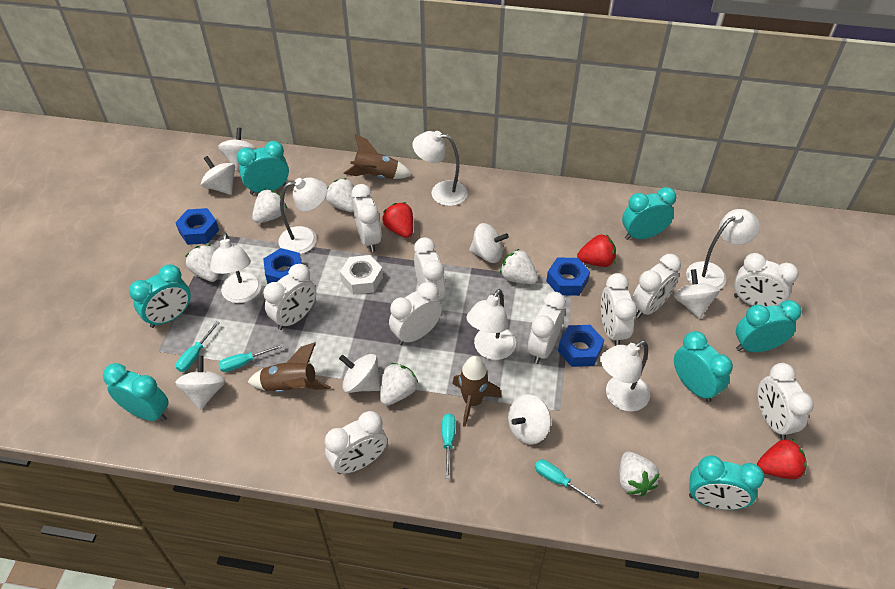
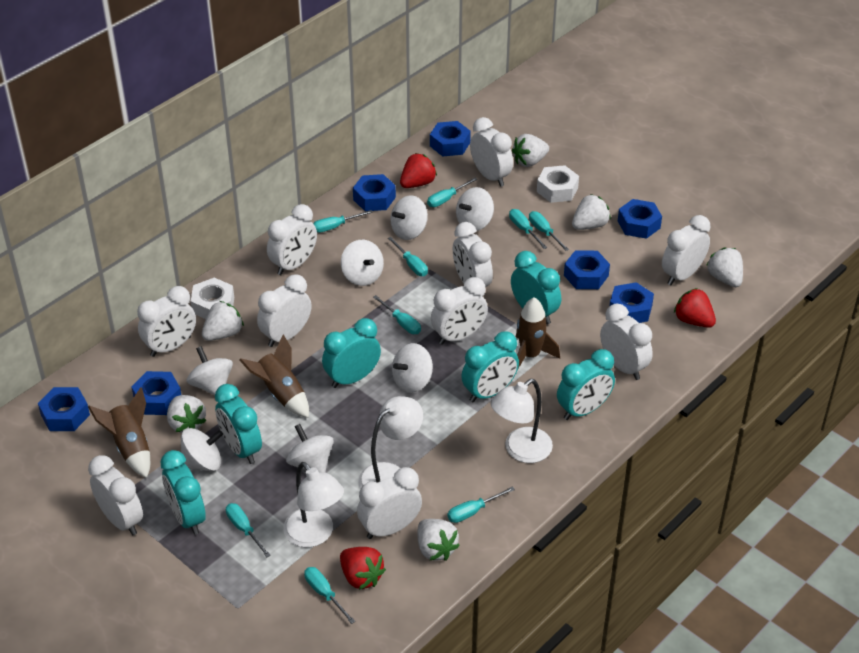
blue nut: 4 -> 7
turquoise clock: 7 -> 6
turquoise screwdriver: 4 -> 9
white lamp: 6 -> 3
white nut: 1 -> 2

